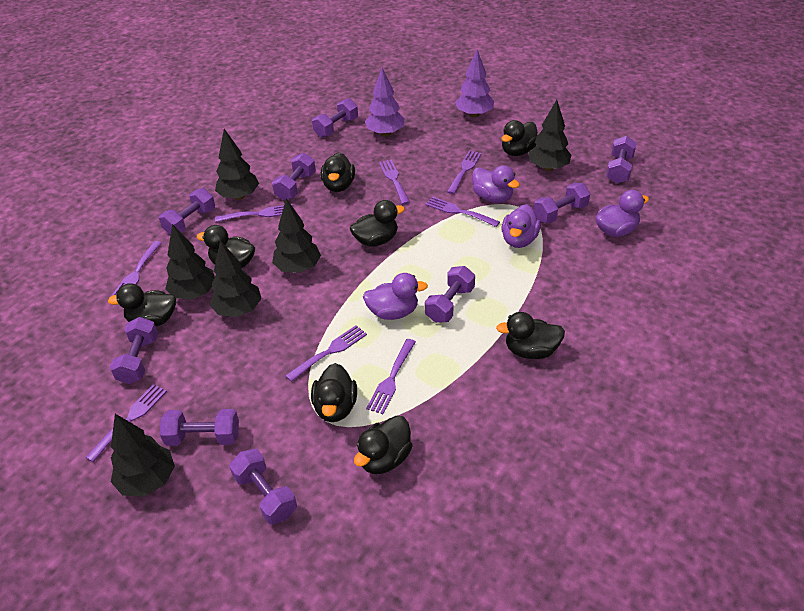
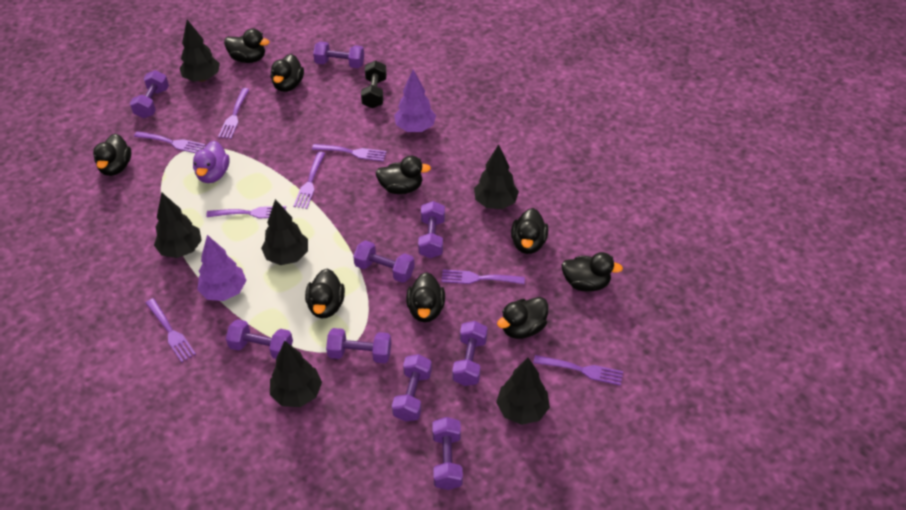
black duck: 8 -> 9
black dumbbell: 0 -> 1
purple duck: 4 -> 1

